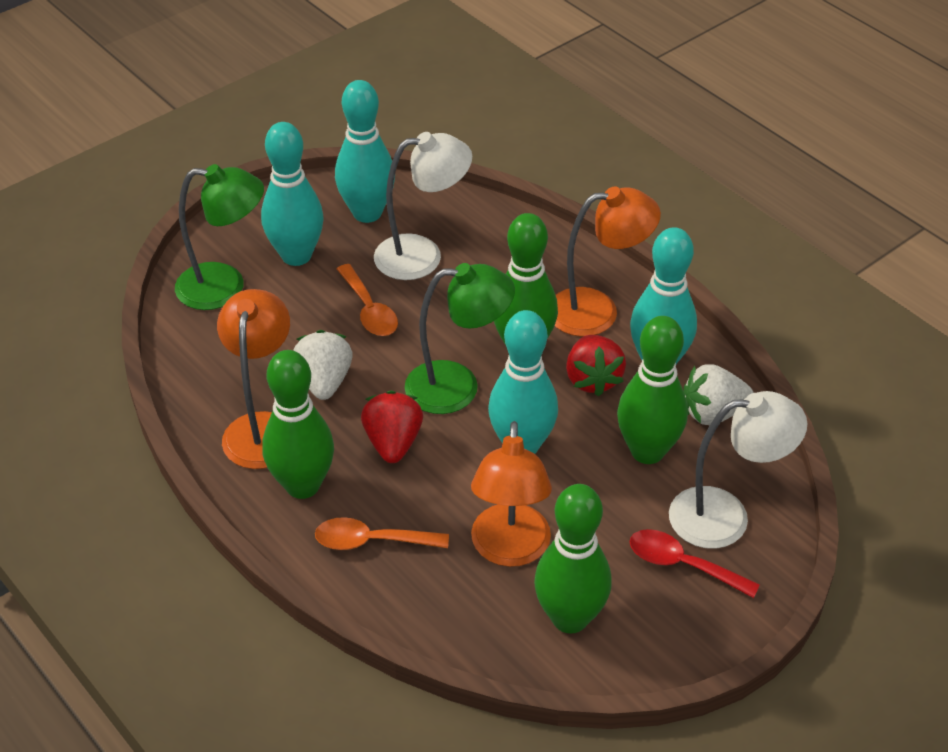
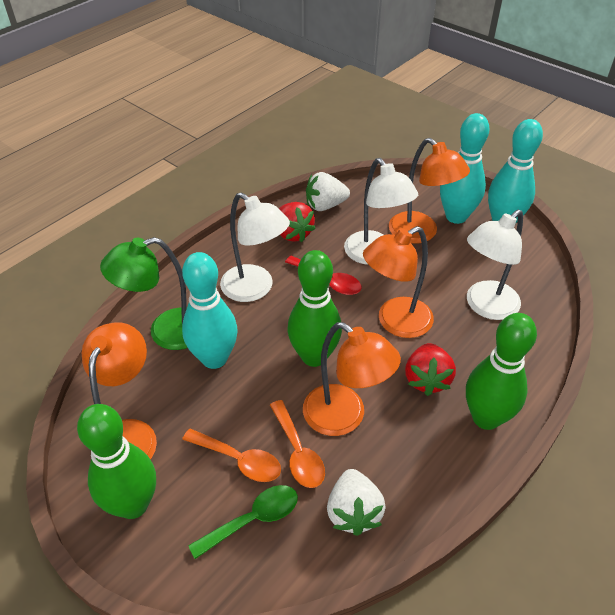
green bowling pin: 4 -> 3
green lamp: 2 -> 1
green spoon: 0 -> 1
orange lamp: 3 -> 4
turquoise bowling pin: 4 -> 3
white lamp: 2 -> 3

